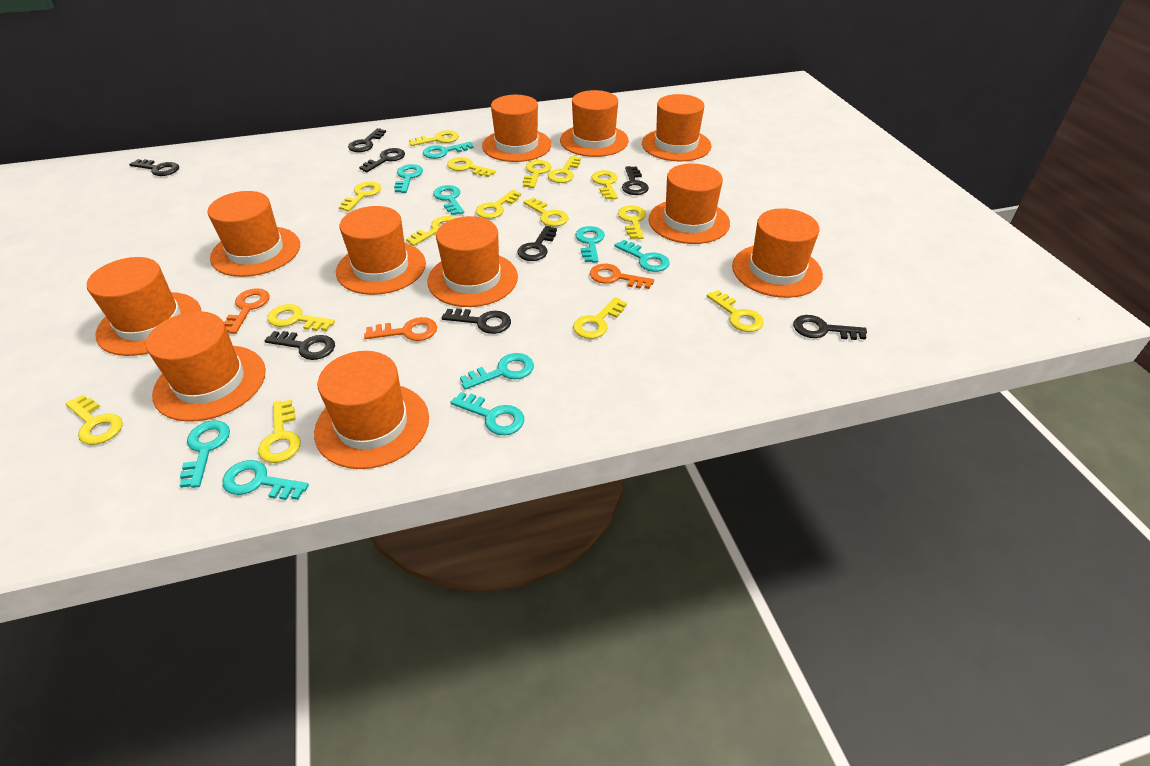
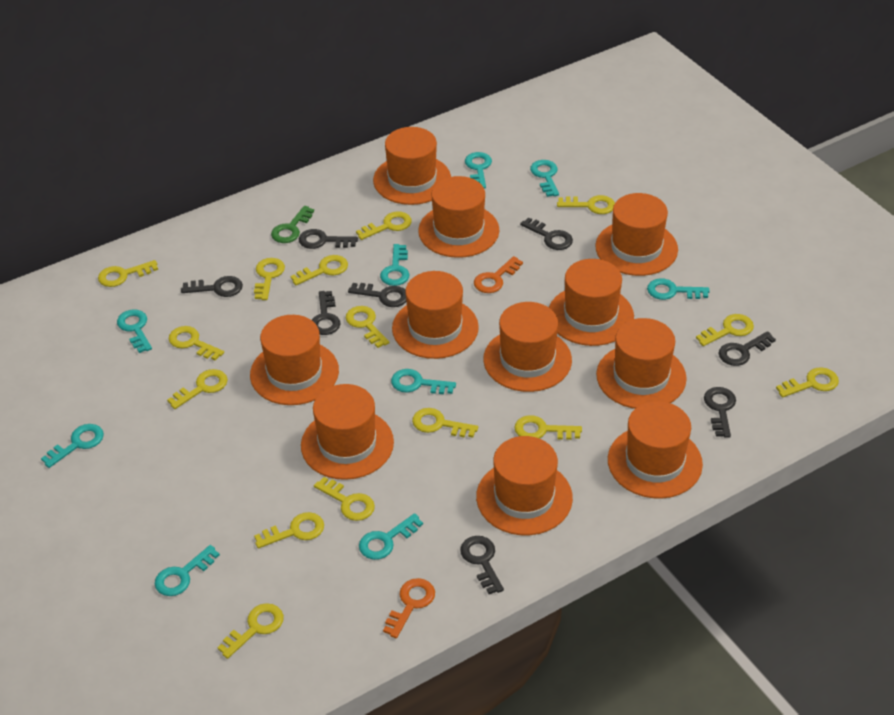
green key: 0 -> 1
orange key: 3 -> 2

